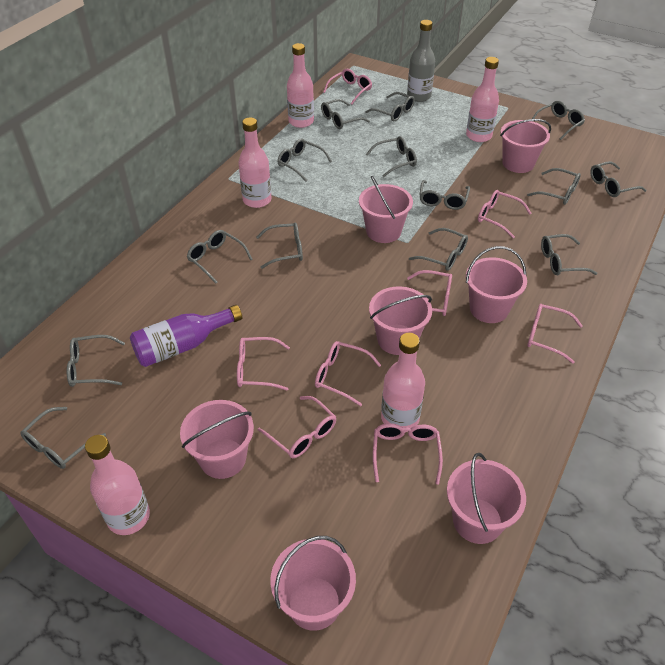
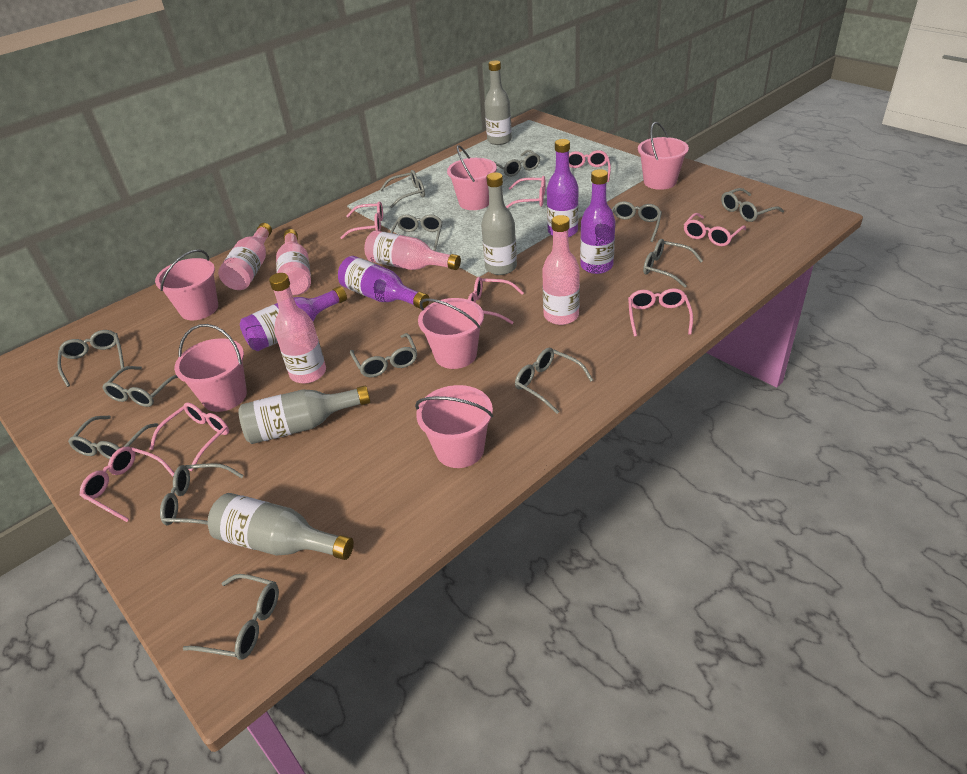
grey bottle: 1 -> 4
grey glasses: 14 -> 13
pink bucket: 7 -> 6
purple bottle: 1 -> 4

